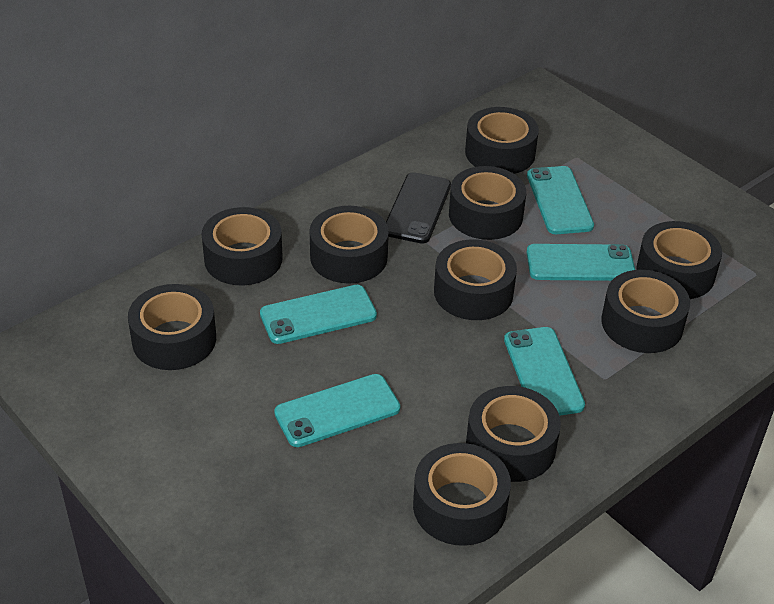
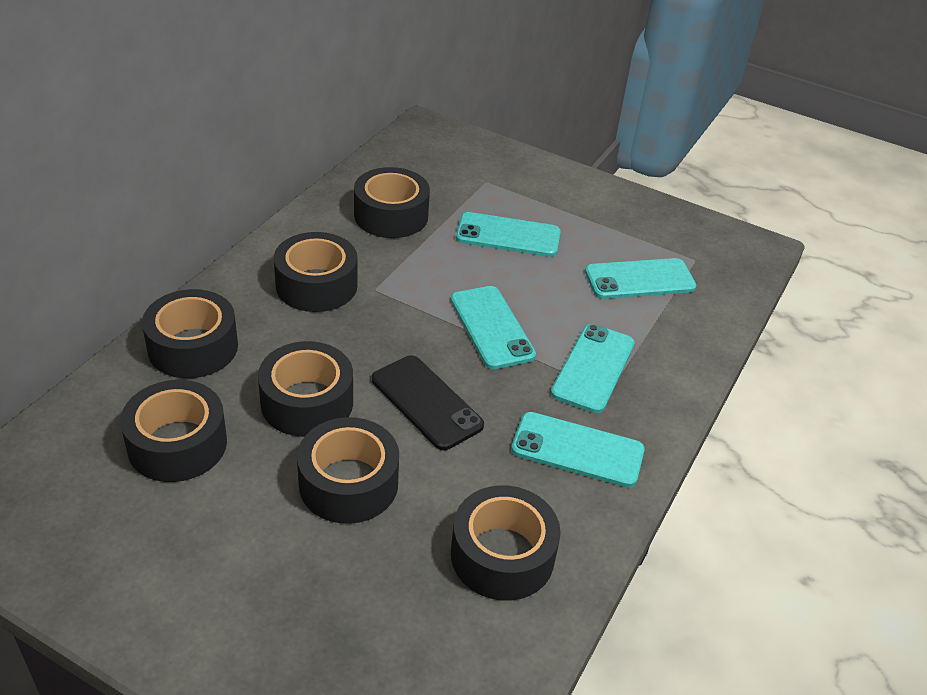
black tape: 10 -> 7

